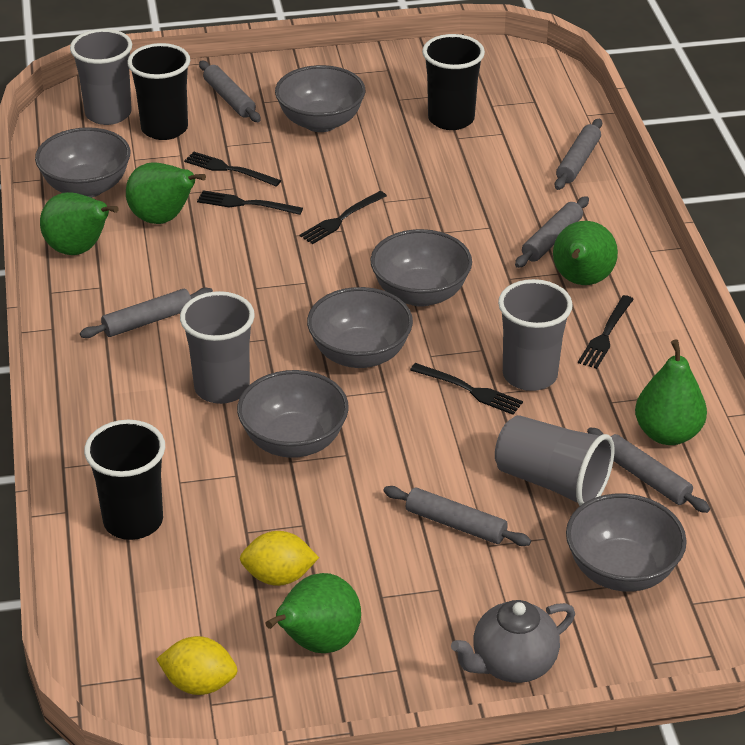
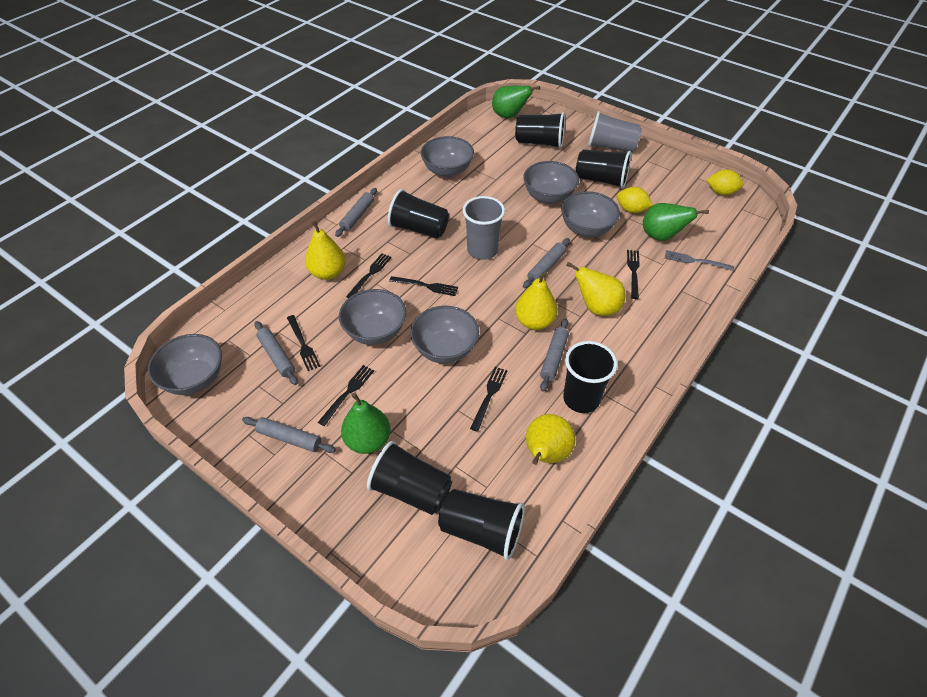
black cup: 3 -> 6
black fork: 5 -> 6
green pear: 5 -> 3
grey cup: 4 -> 2
grey fork: 0 -> 1
grey rolling pin: 6 -> 5
grey teapot: 1 -> 0
yellow pear: 0 -> 4

